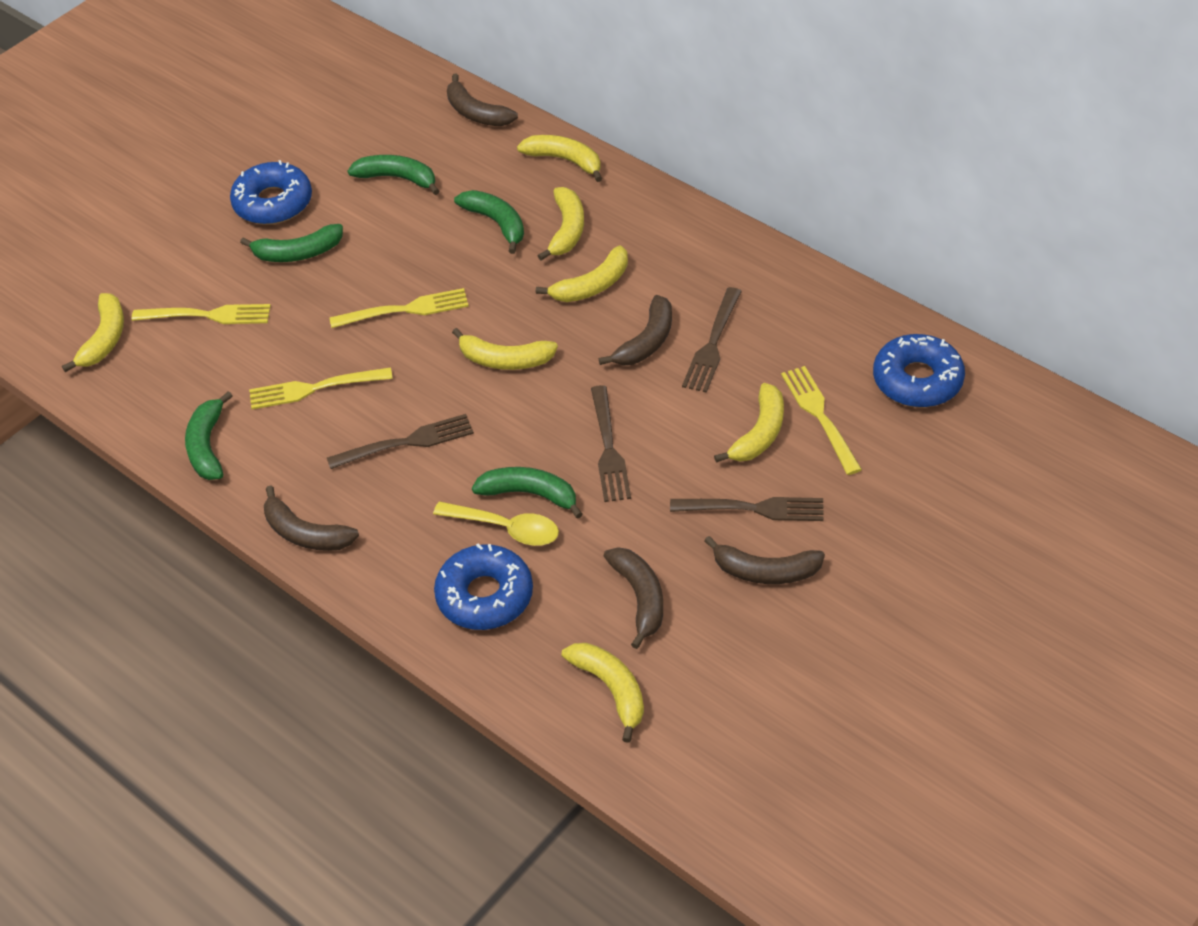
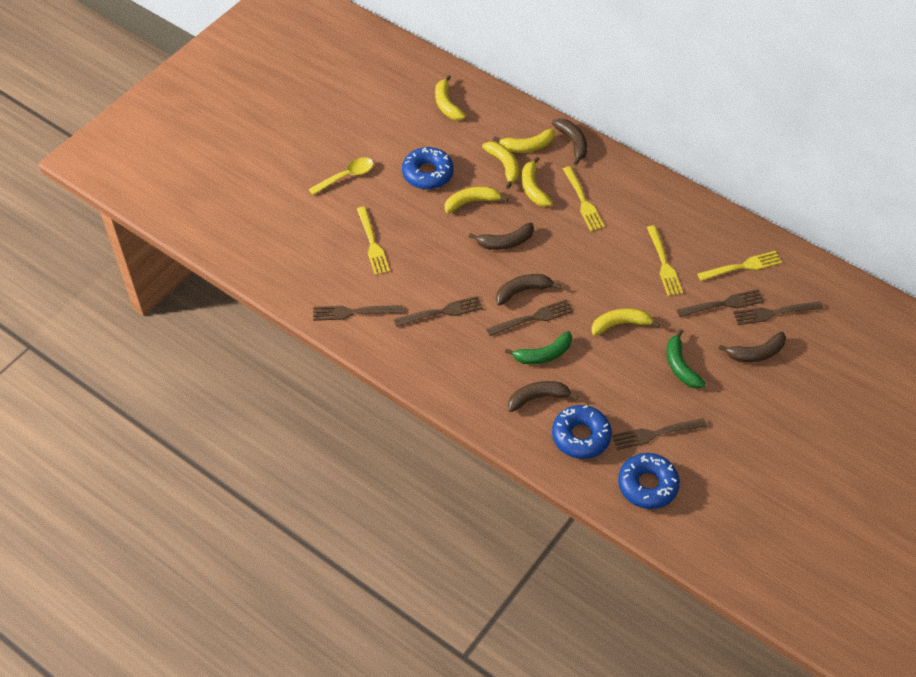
brown fork: 4 -> 6
green banana: 5 -> 2
yellow banana: 7 -> 6

